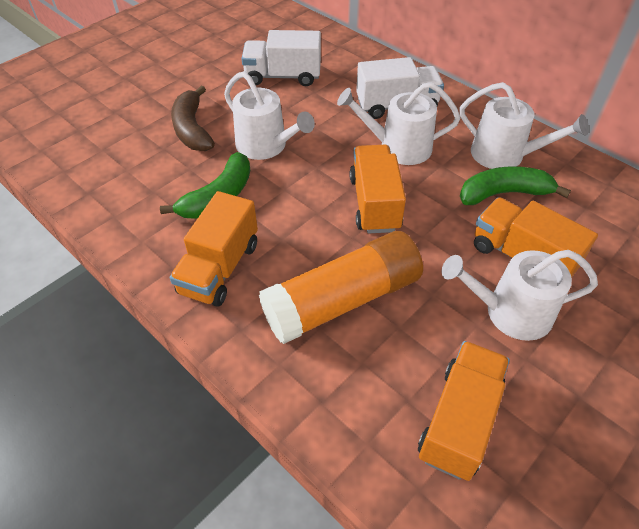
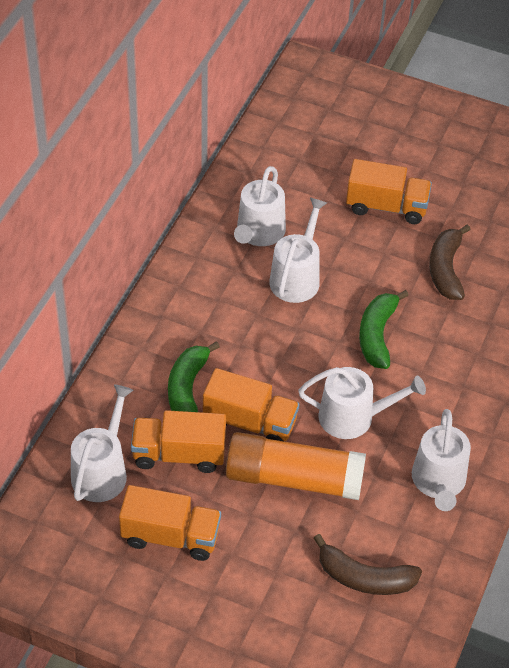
brown banana: 1 -> 2
white truck: 2 -> 0
white watering can: 4 -> 5

